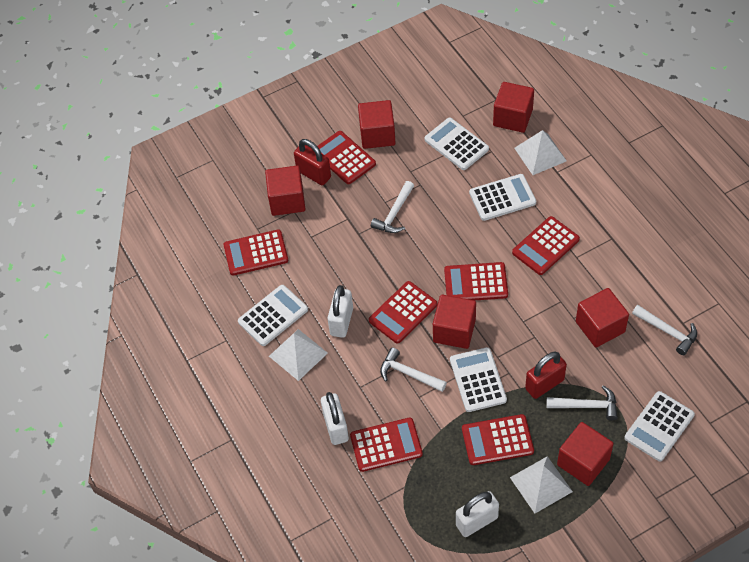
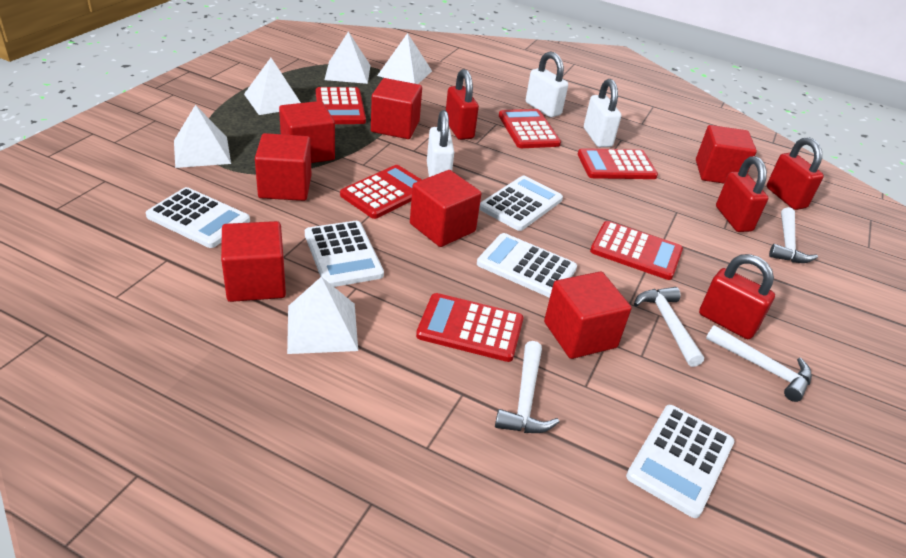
red calculator: 7 -> 6
red cube: 6 -> 7
red padlock: 2 -> 4
white pyramid: 3 -> 5

